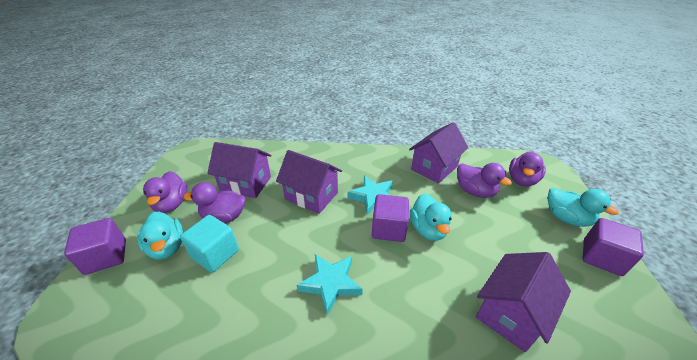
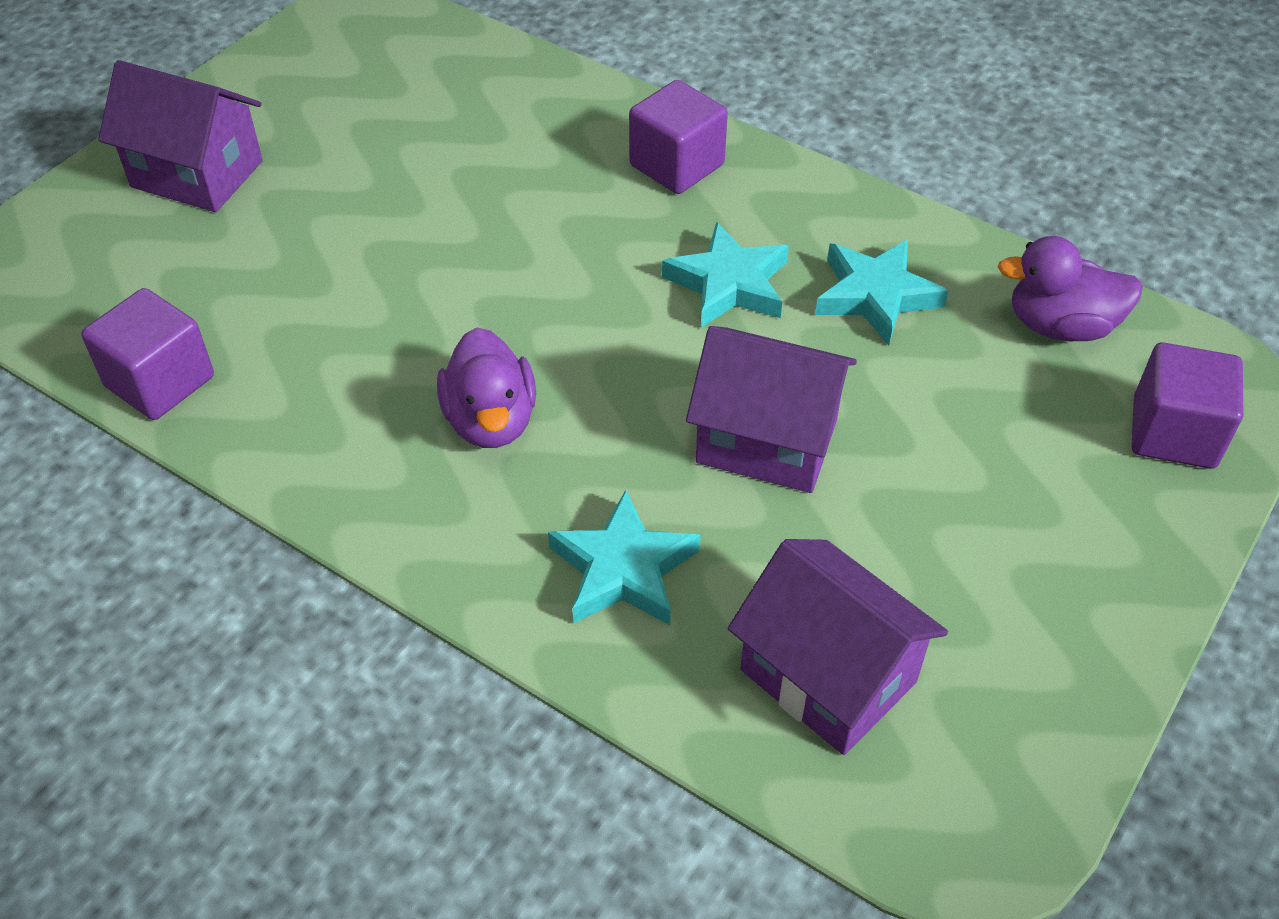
purple duck: 4 -> 2
purple house: 4 -> 3
turquoise cube: 1 -> 0
turquoise duck: 3 -> 0
turquoise star: 2 -> 3

